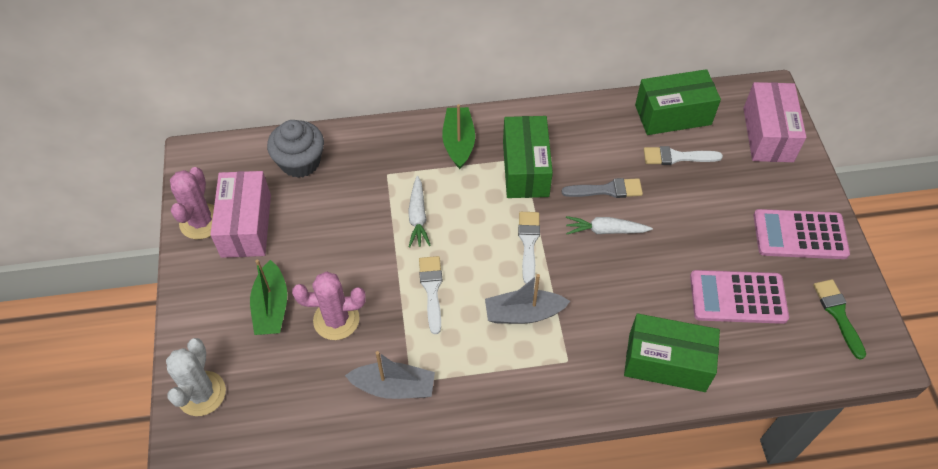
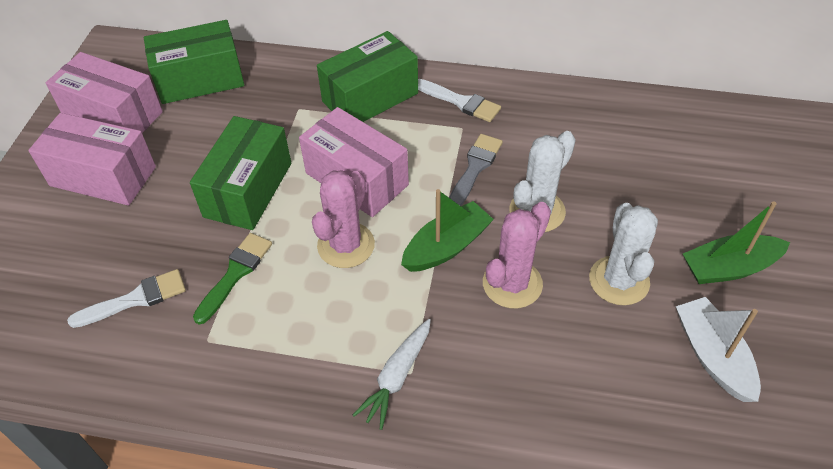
grey boat: 2 -> 0
grey cupcake: 1 -> 0
pink box: 2 -> 3
pink calculator: 2 -> 0
white boat: 0 -> 1
white brush: 3 -> 2
white cactus: 1 -> 2
white carrot: 2 -> 1

